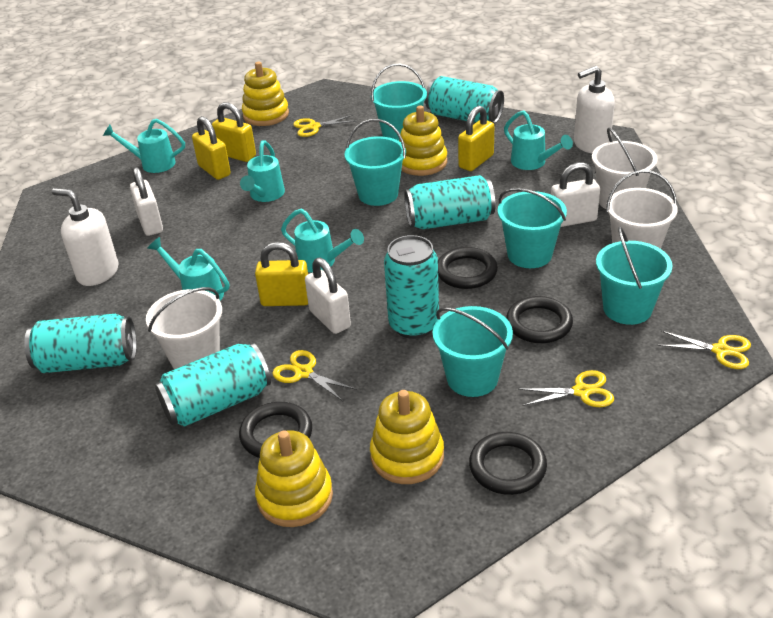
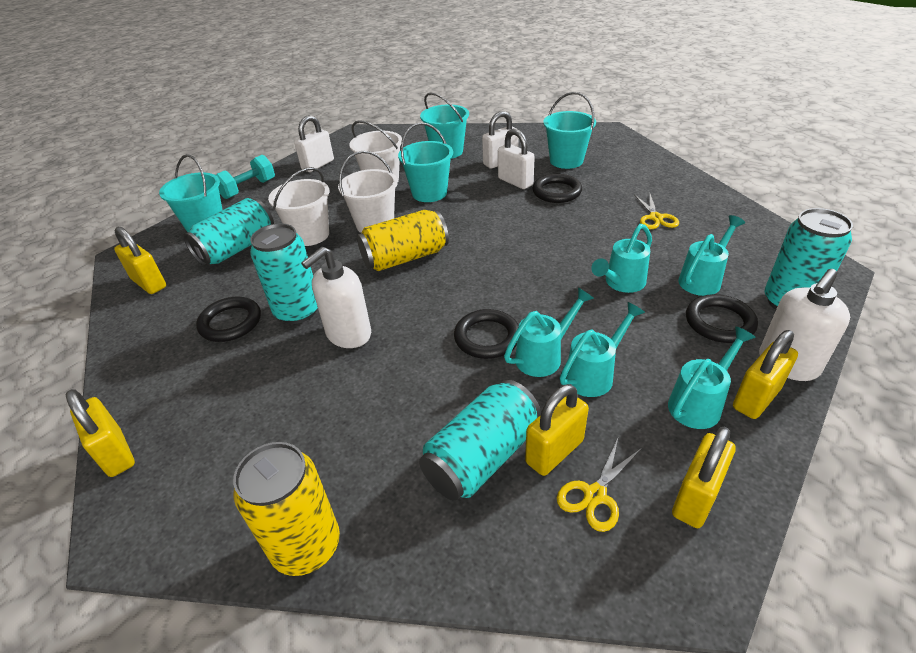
turquoise bucket: 5 -> 4
turquoise can: 5 -> 4
turquoise dumbbell: 0 -> 1
yellow can: 0 -> 2
yellow padlock: 4 -> 5
yellow scissors: 4 -> 2
yellow stacking toy: 4 -> 0

